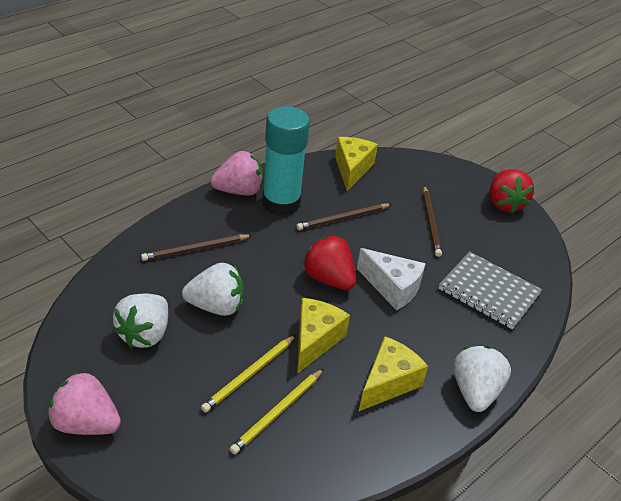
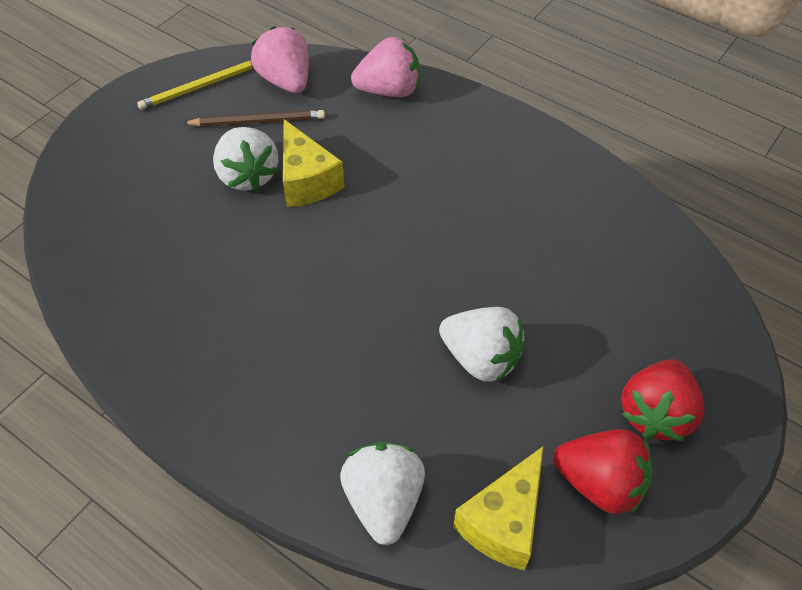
brown pencil: 3 -> 1
grey notebook: 1 -> 0
turquoise glue stick: 1 -> 0
white cheese: 1 -> 0
yellow cheese: 3 -> 2
yellow pencil: 2 -> 1

